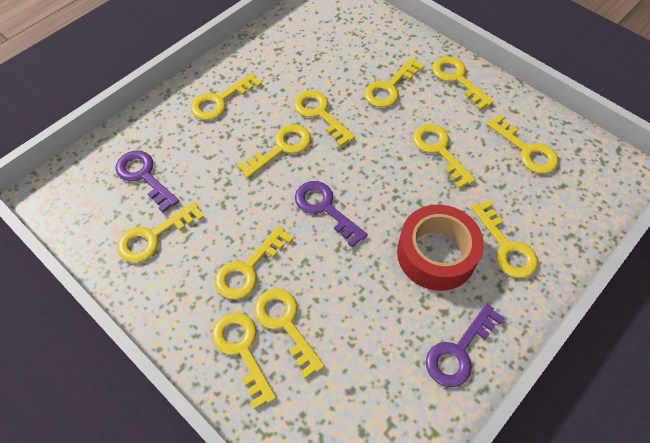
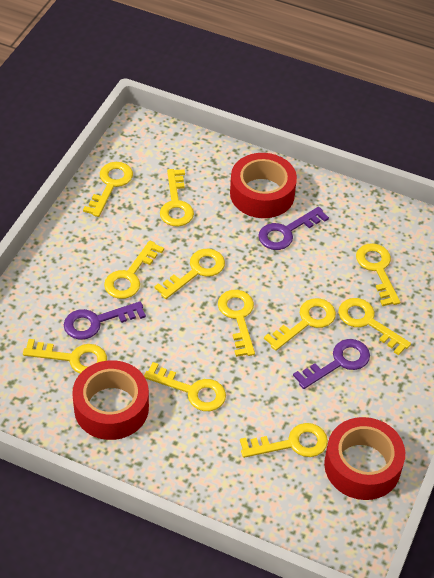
red tape: 1 -> 3
yellow key: 12 -> 11

